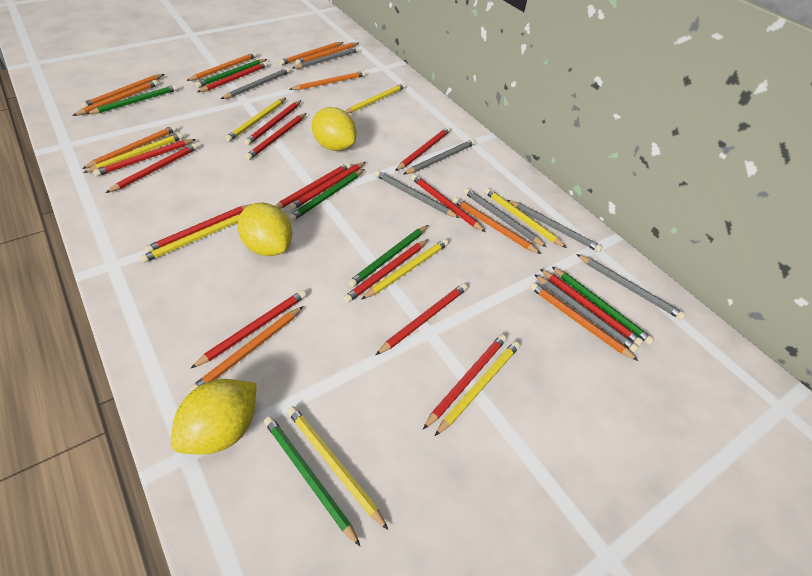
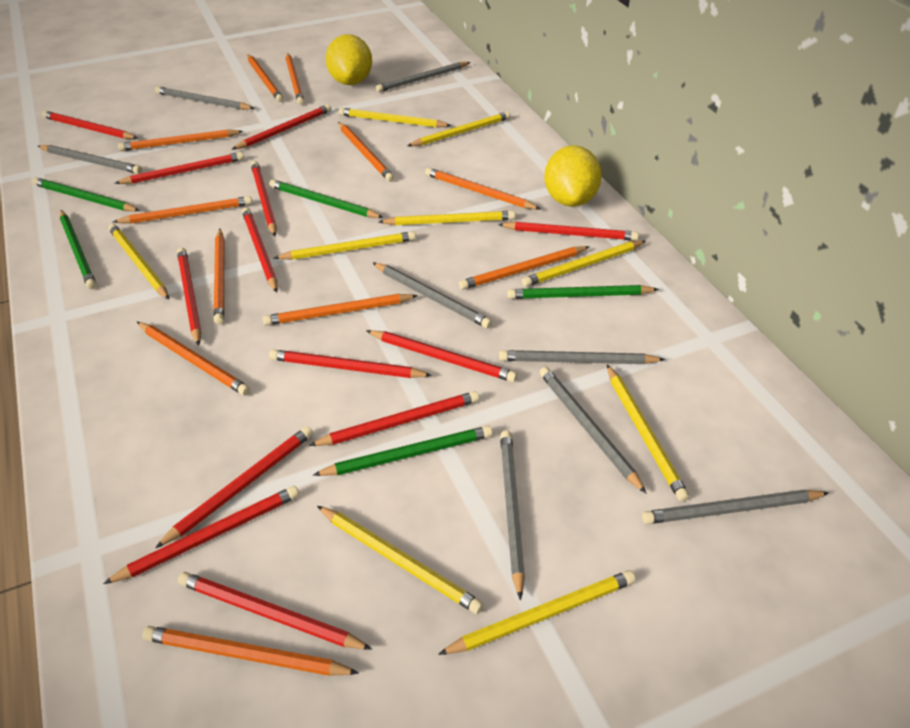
green pencil: 6 -> 5
orange pencil: 10 -> 11
red pencil: 15 -> 13
yellow lemon: 3 -> 2
yellow pencil: 8 -> 9

